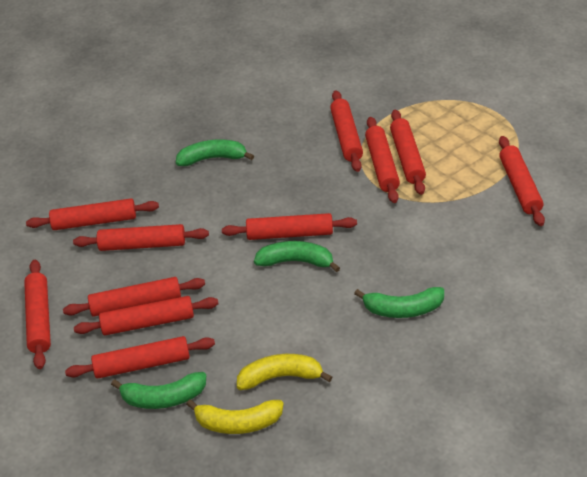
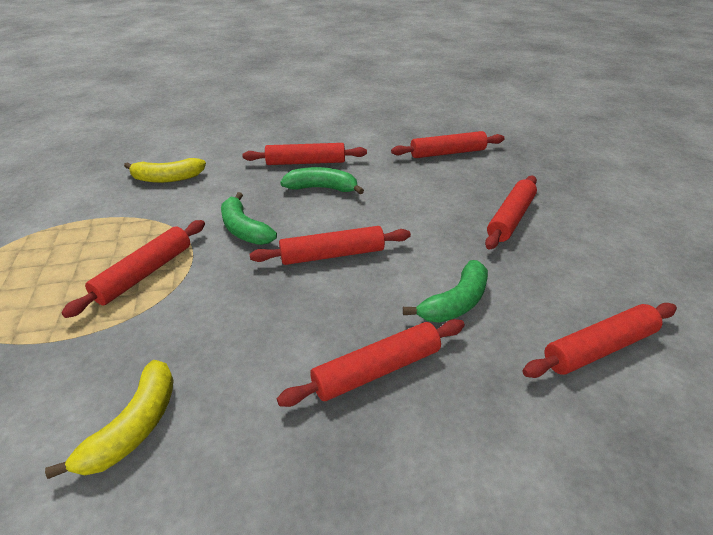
green banana: 4 -> 3
red rolling pin: 11 -> 7

